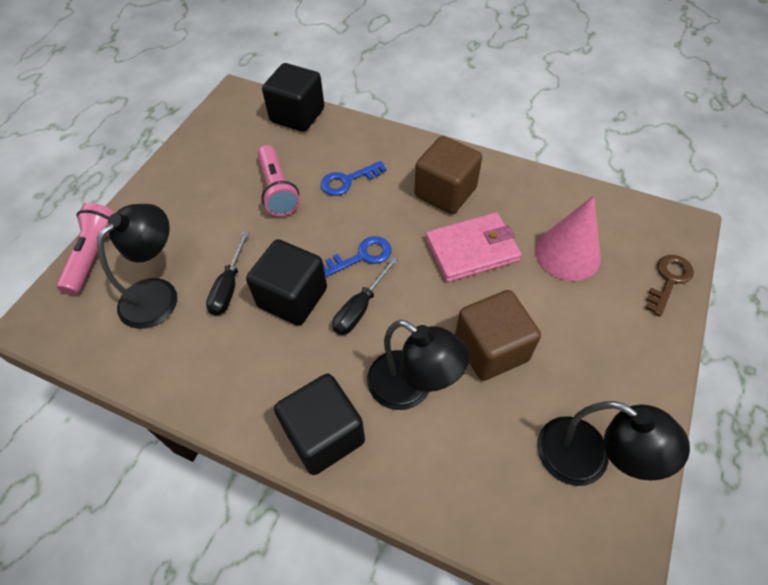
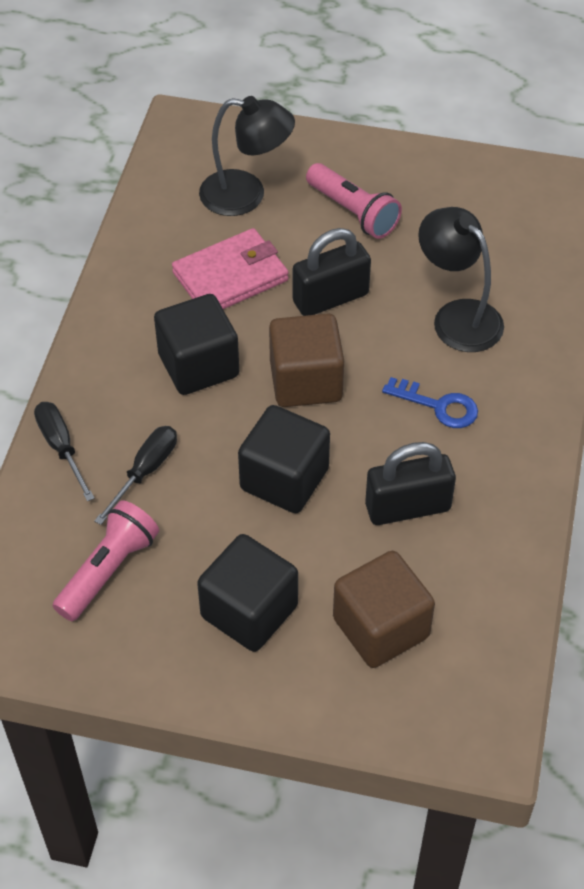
black lamp: 3 -> 2
black padlock: 0 -> 2
blue key: 2 -> 1
brown key: 1 -> 0
pink cone: 1 -> 0

